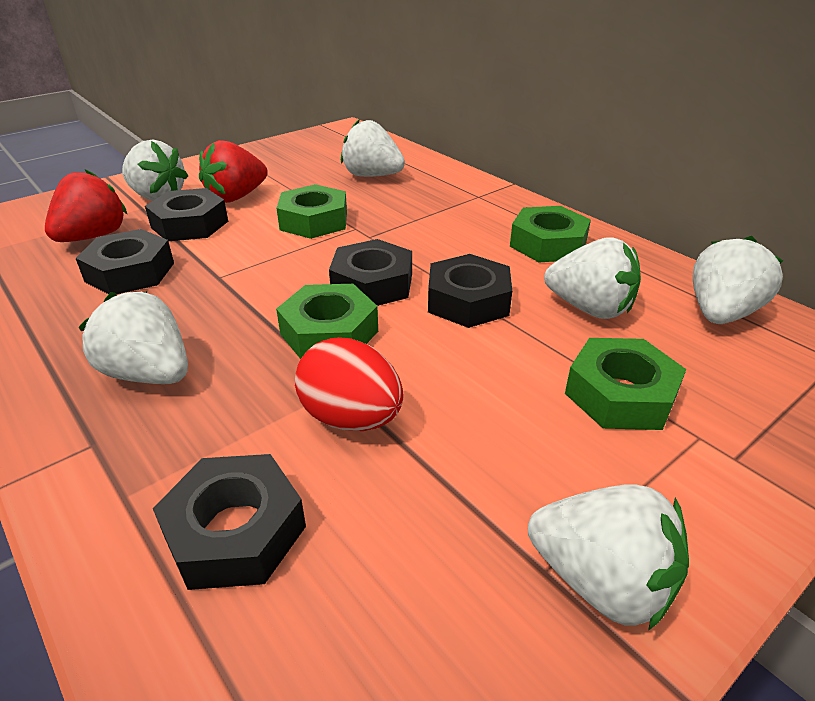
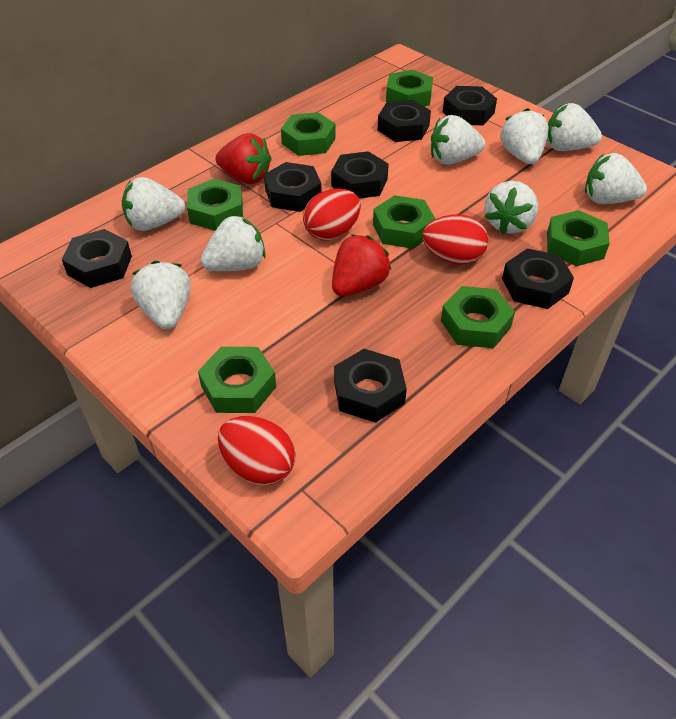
black nut: 5 -> 7
green nut: 4 -> 7
red egg: 1 -> 3
white strawberry: 6 -> 8

